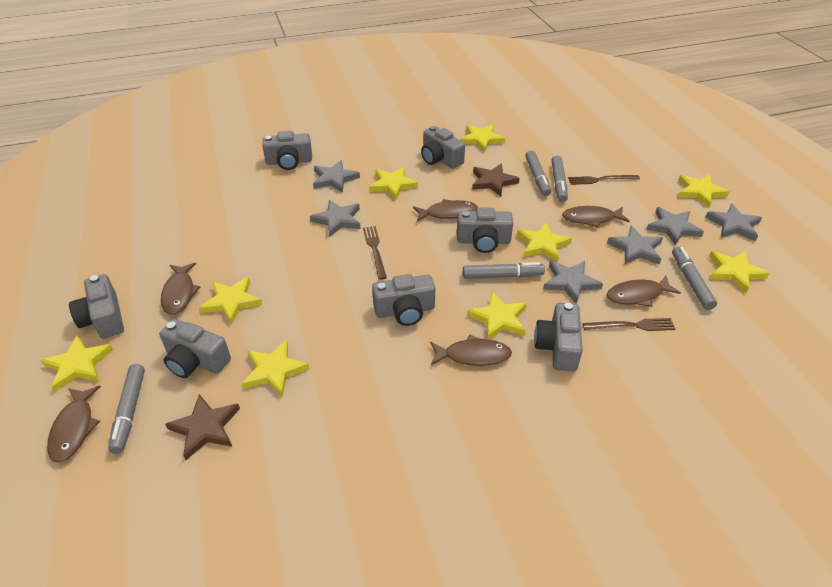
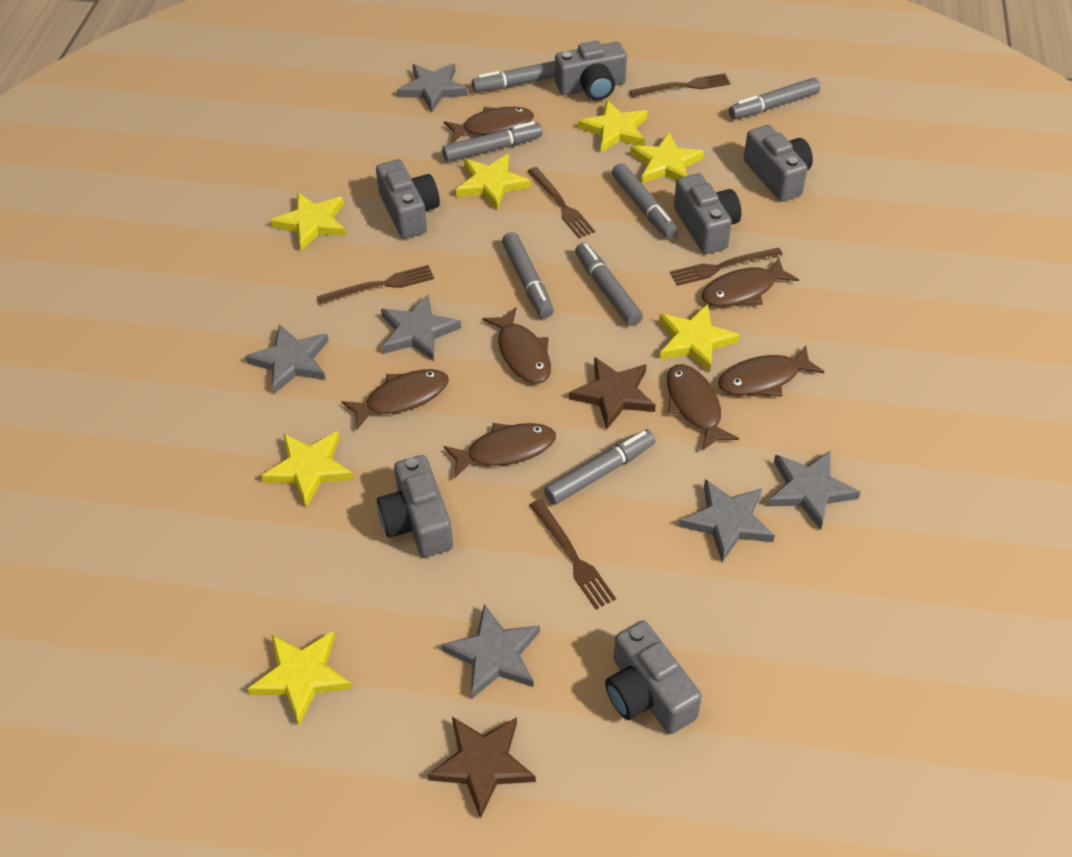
brown fish: 6 -> 7
brown fork: 3 -> 5
grey camera: 7 -> 6
grey marker: 5 -> 7
yellow star: 9 -> 7

